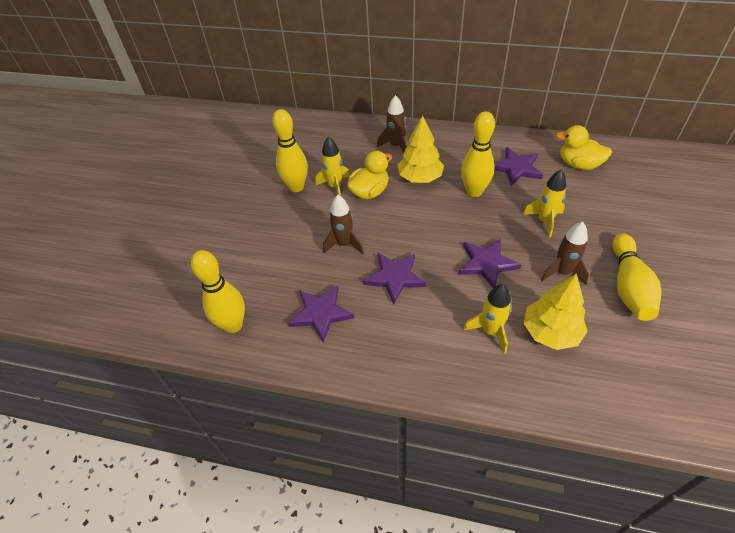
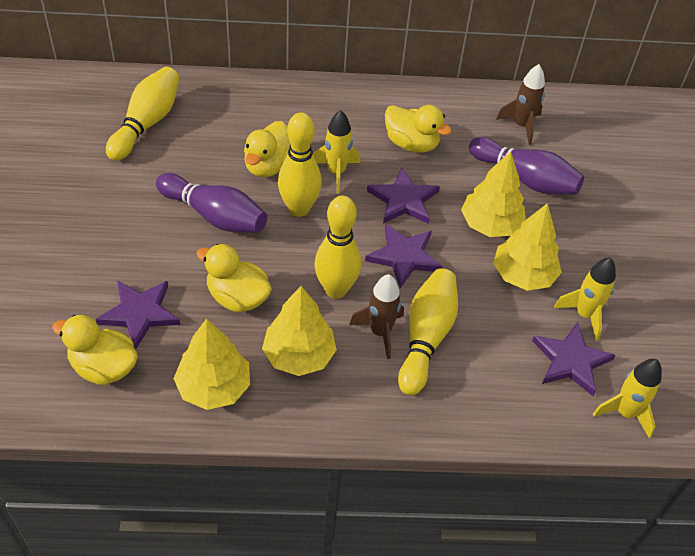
brown rocket: 3 -> 2
purple bowling pin: 0 -> 2
yellow duck: 2 -> 4
yellow tree: 2 -> 4

